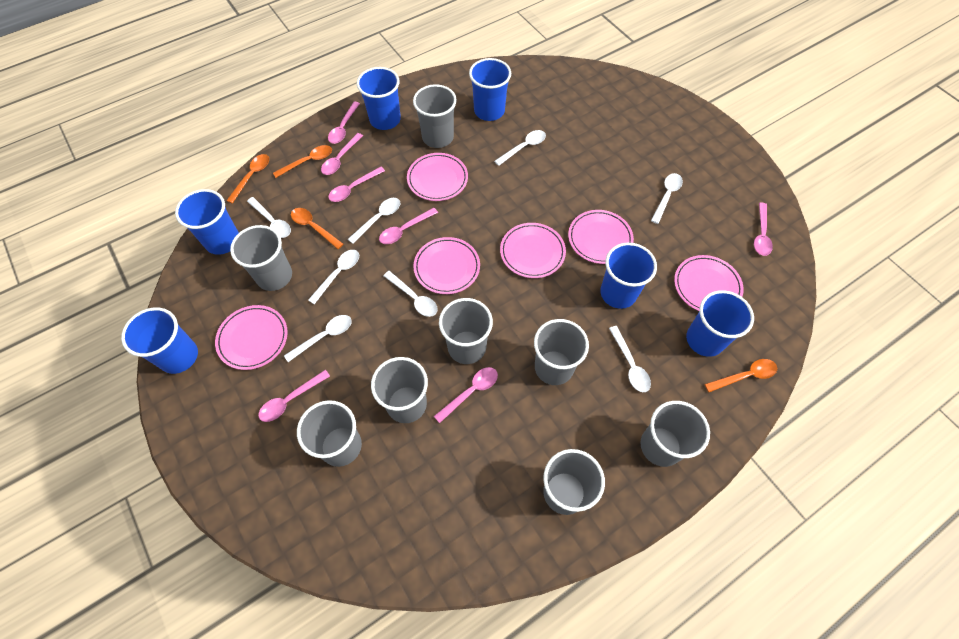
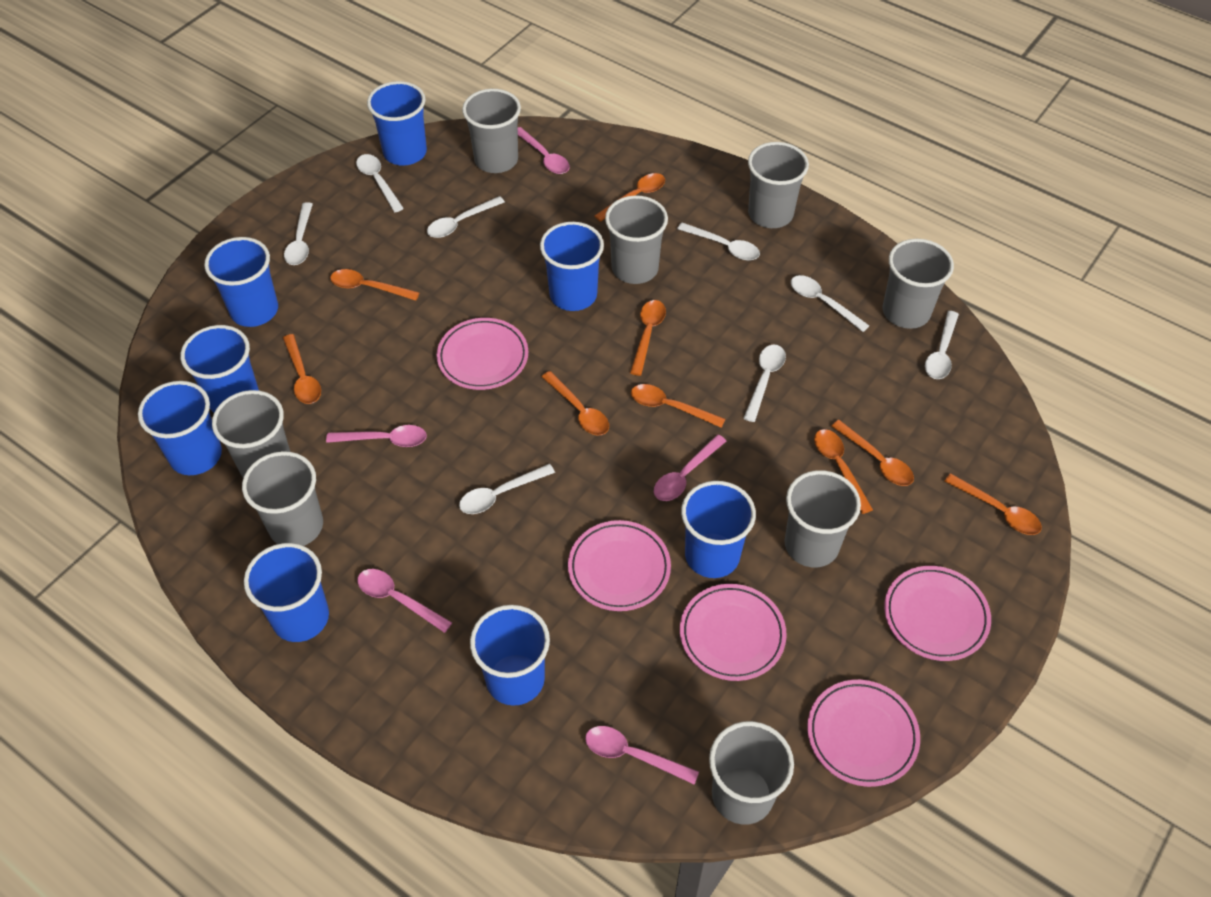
blue cup: 6 -> 8
orange spoon: 4 -> 9
pink plate: 6 -> 5
pink spoon: 7 -> 5

